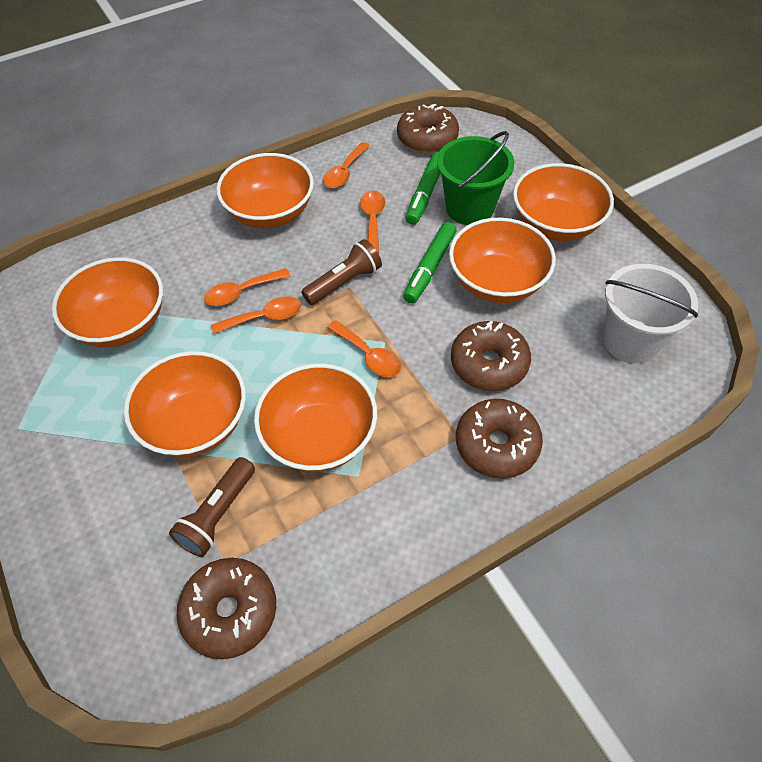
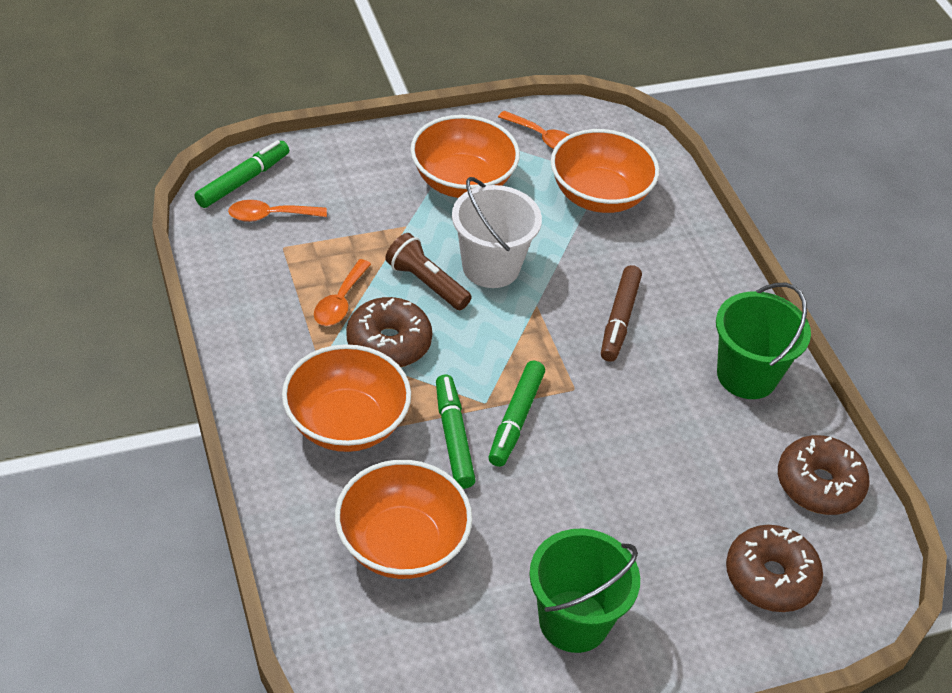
brown donut: 4 -> 3
brown flashlight: 2 -> 1
brown marker: 0 -> 1
green bucket: 1 -> 2
green marker: 2 -> 3
orange bowl: 6 -> 4
orange spoon: 5 -> 3

